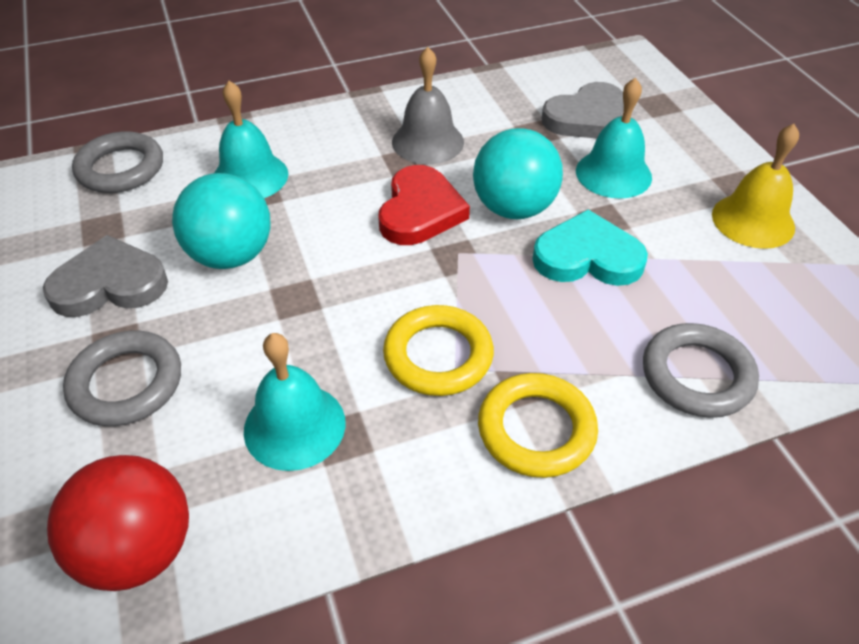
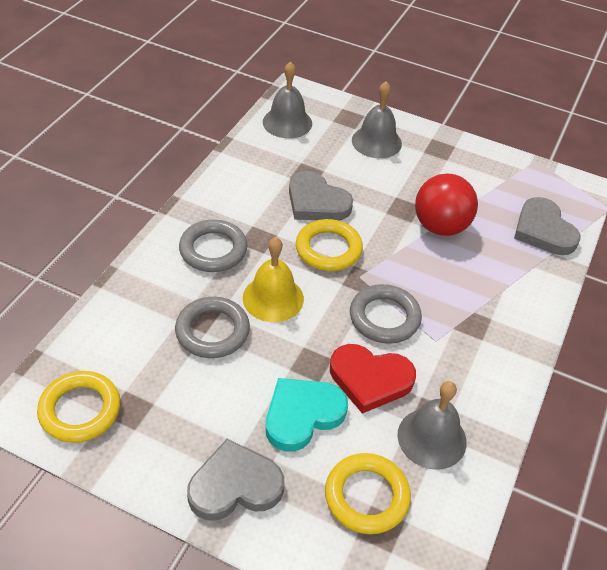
grey bell: 1 -> 3
grey heart: 2 -> 3
turquoise ball: 2 -> 0
turquoise bell: 3 -> 0
yellow ring: 2 -> 3

